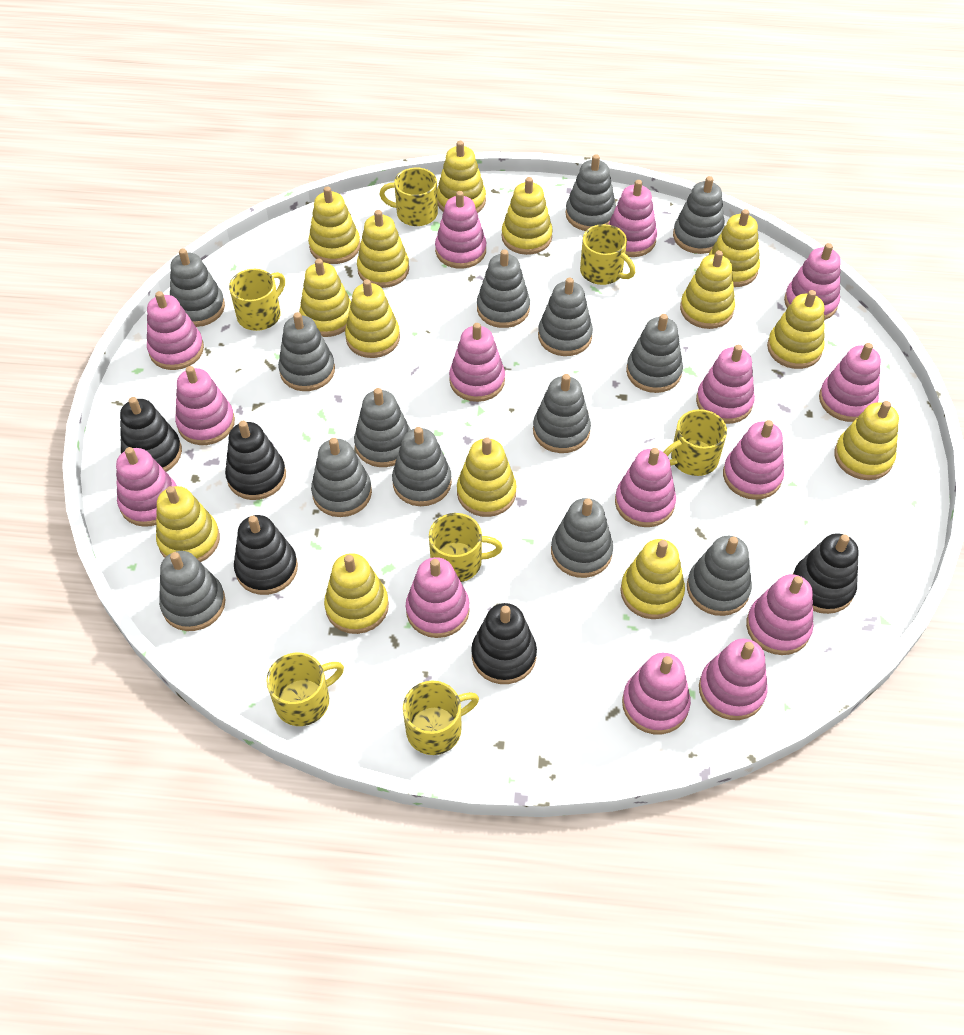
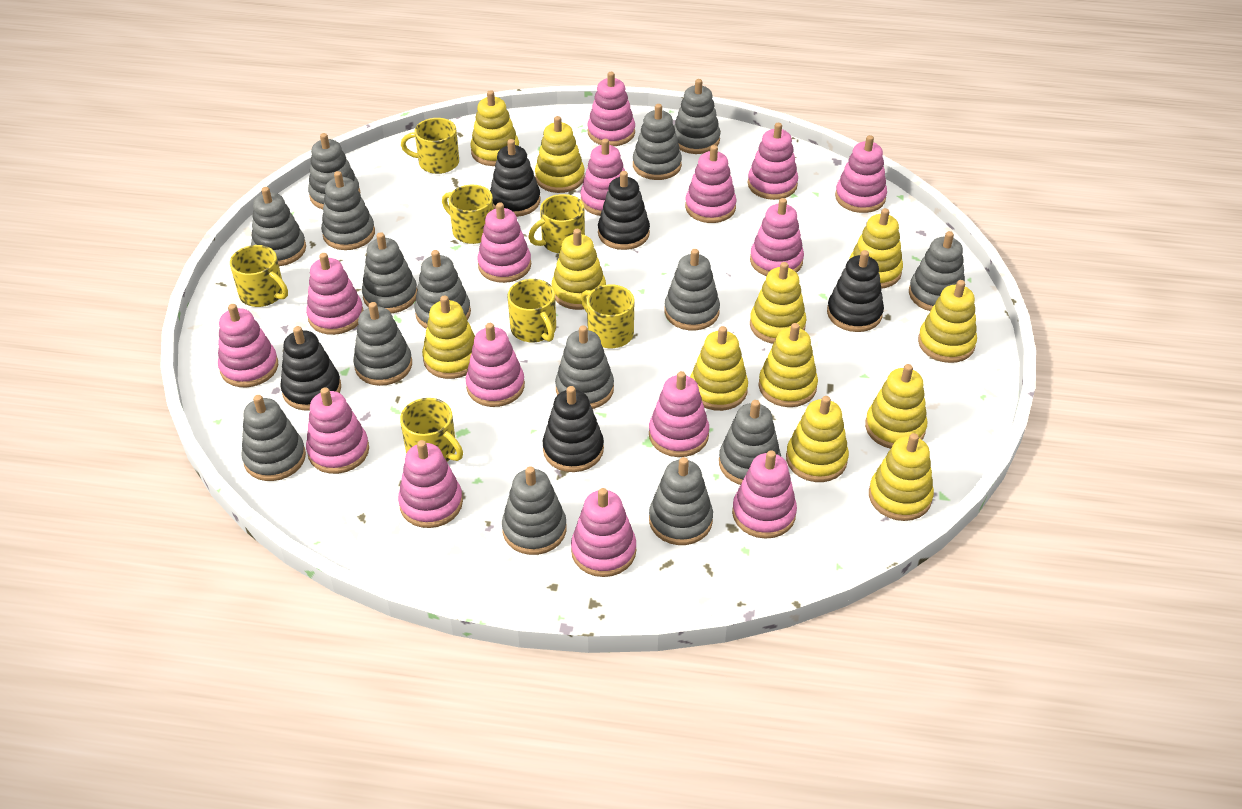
grey stacking toy: 14 -> 15
yellow stacking toy: 14 -> 12

